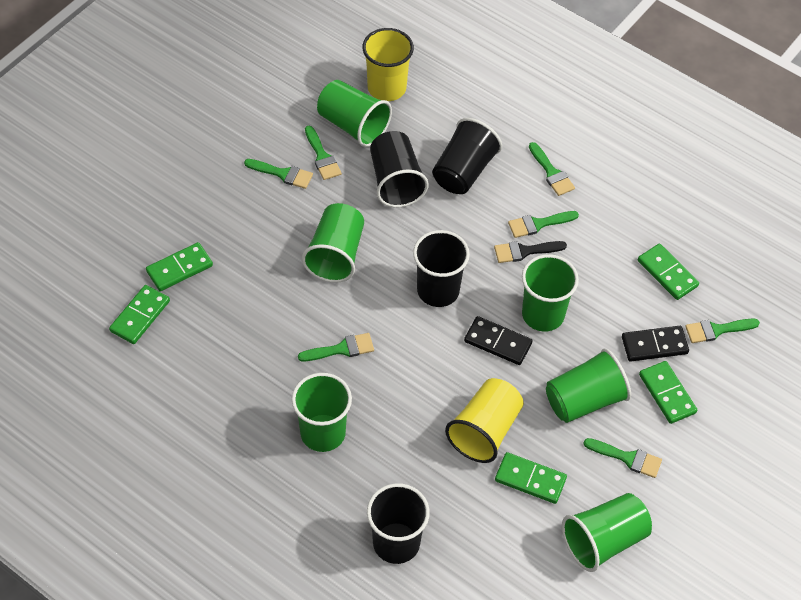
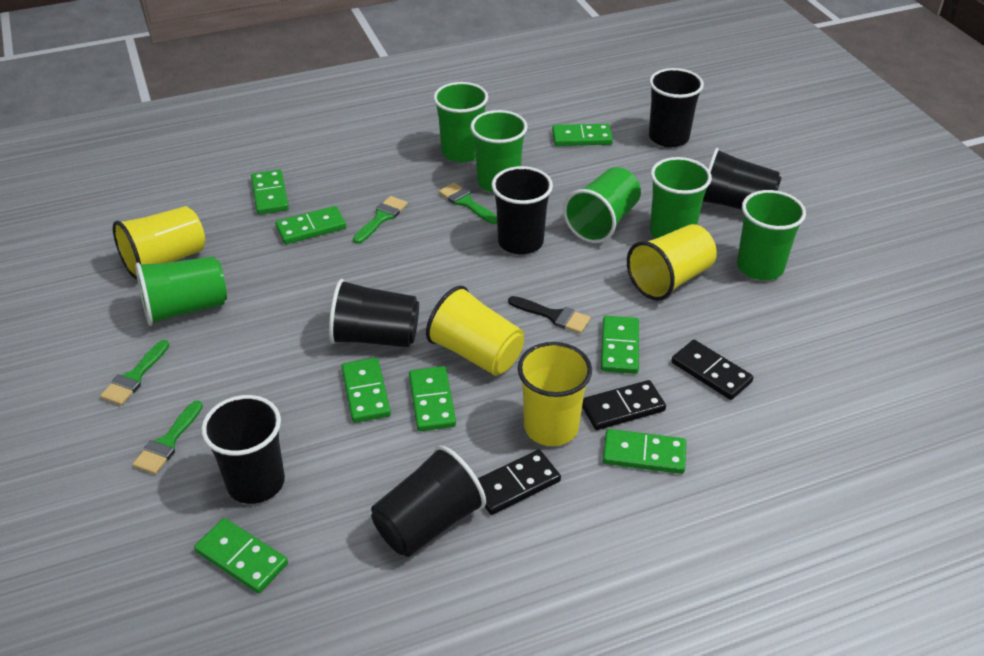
black cup: 4 -> 6
black domino: 2 -> 3
green brush: 7 -> 4
green domino: 5 -> 8
yellow cup: 2 -> 4

